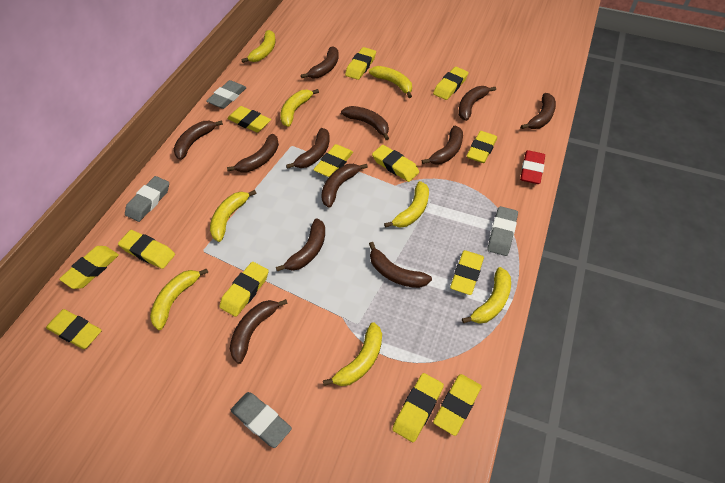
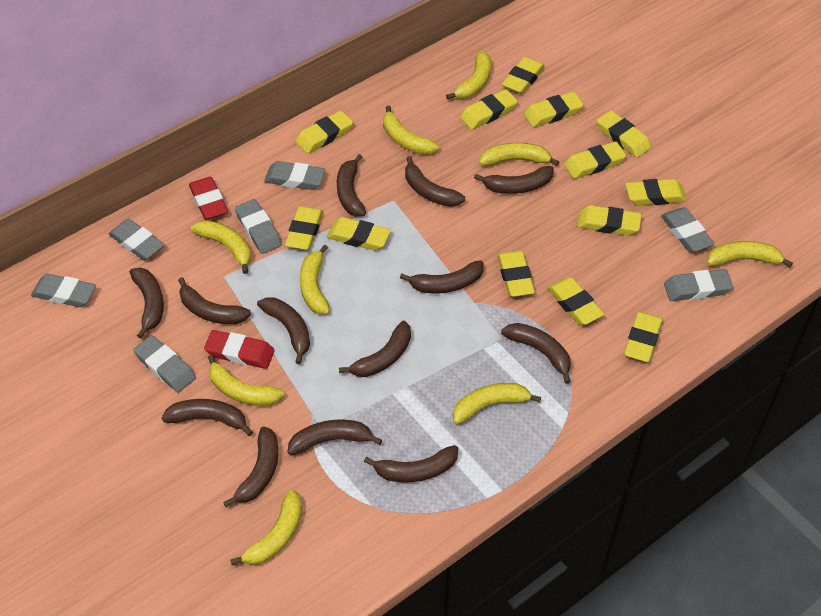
brown banana: 12 -> 13
grey eraser: 4 -> 7
red eraser: 1 -> 2
yellow banana: 8 -> 9

